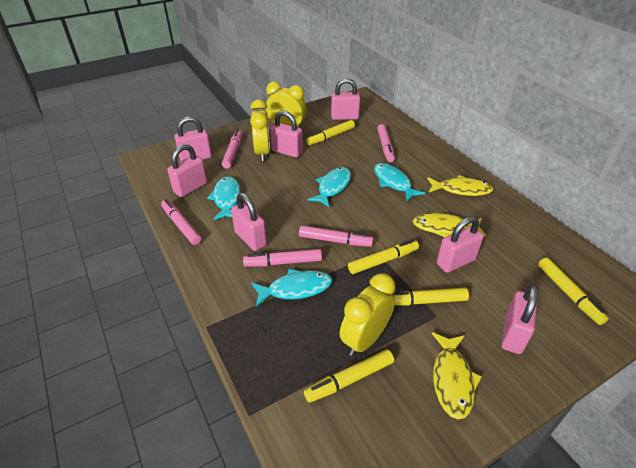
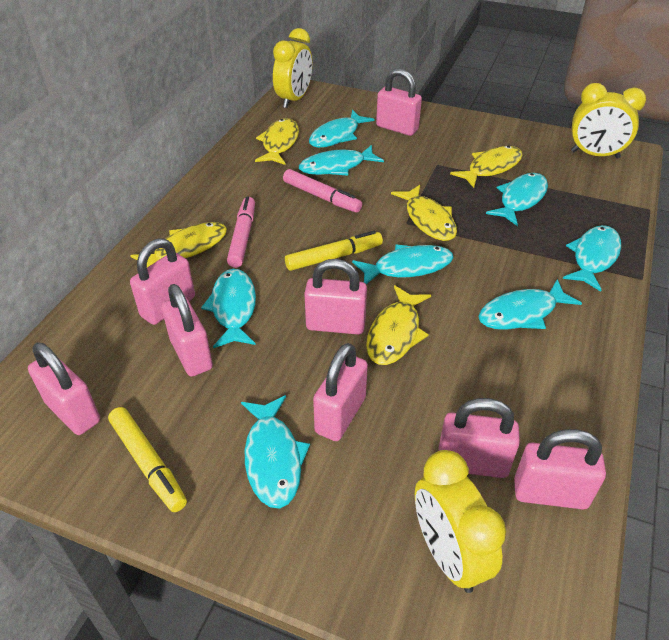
pink marker: 5 -> 2
pink padlock: 7 -> 8
turquoise fish: 4 -> 8
yellow fish: 3 -> 5
yellow marker: 5 -> 2

